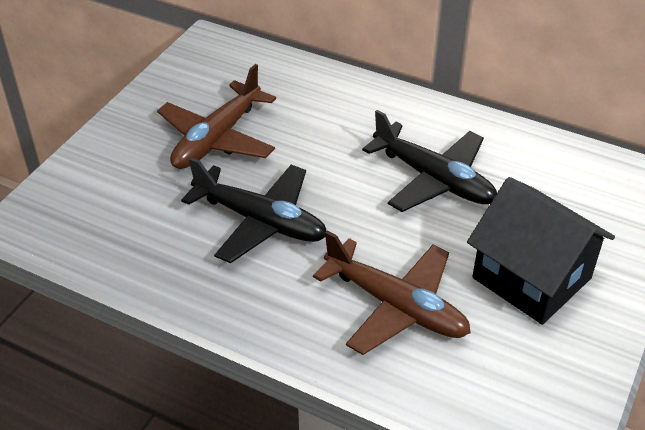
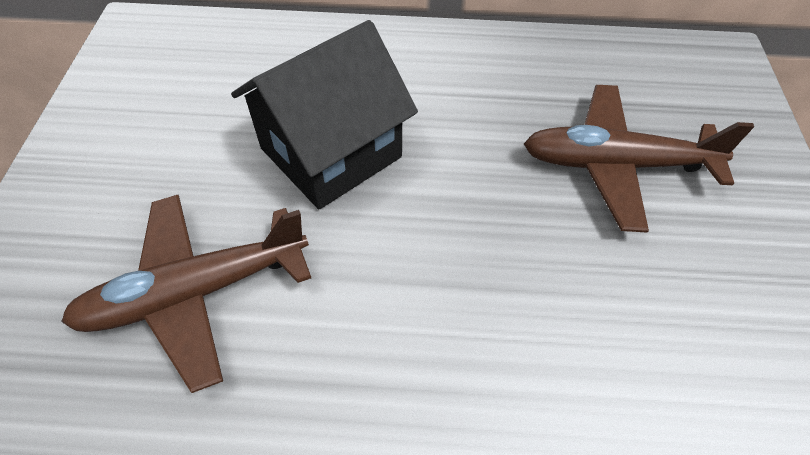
black plane: 2 -> 0

